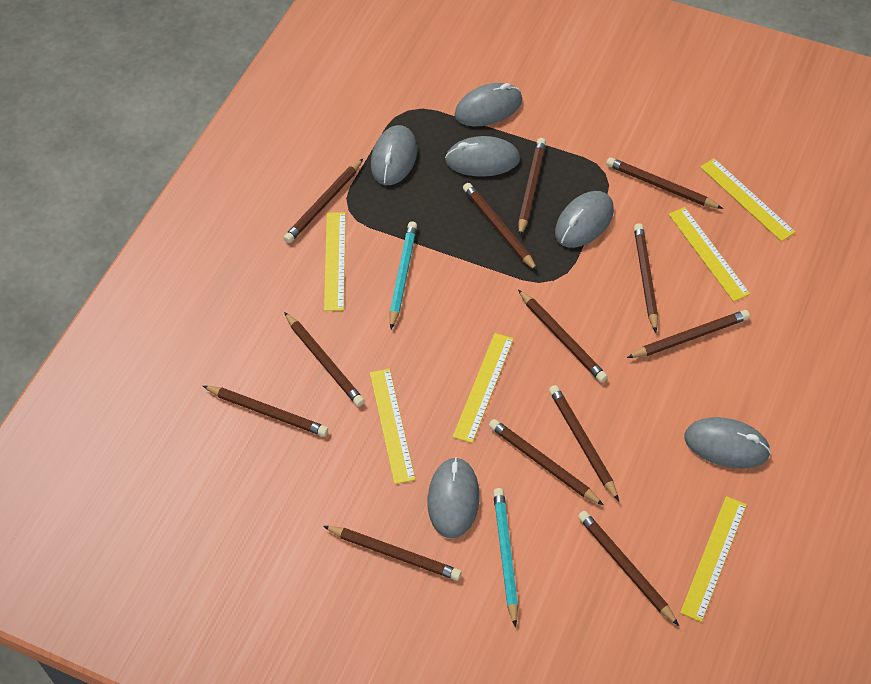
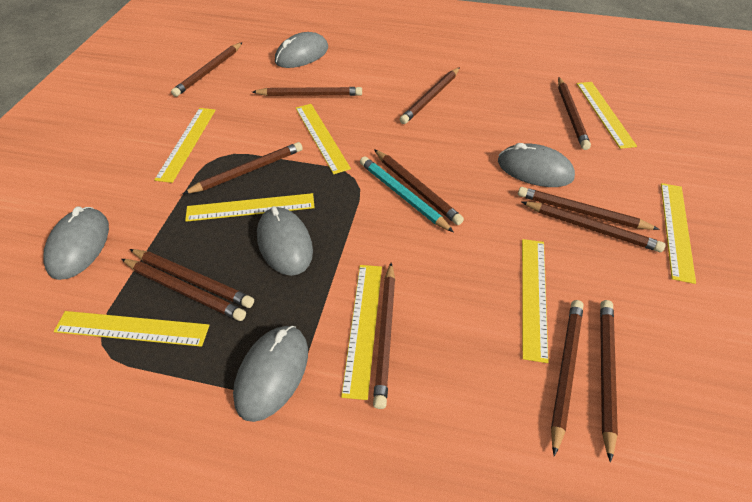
grey mouse: 6 -> 5
turquoise pencil: 2 -> 1
yellow ruler: 6 -> 8

